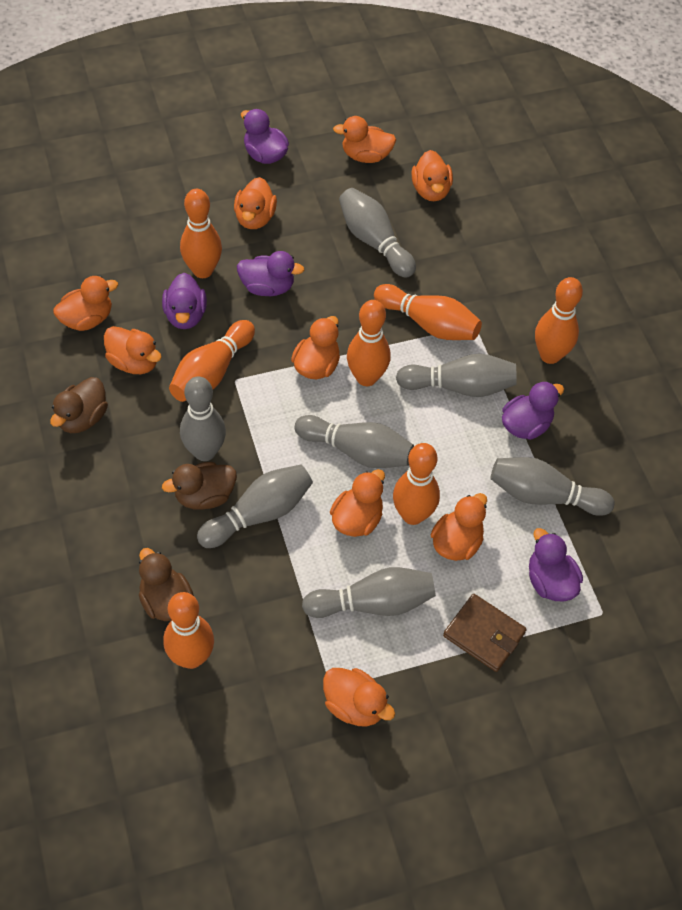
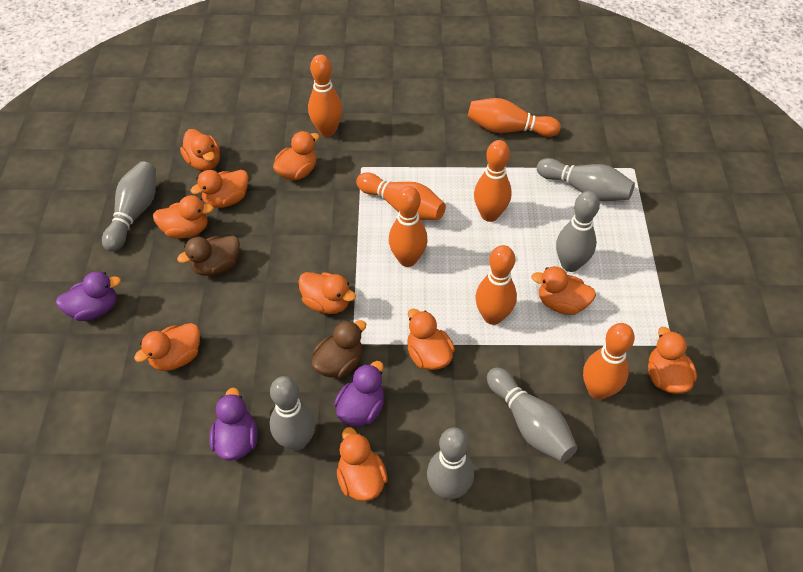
brown duck: 3 -> 2
brown wallet: 1 -> 0
grey bowling pin: 7 -> 6
orange duck: 9 -> 10
purple duck: 5 -> 3

